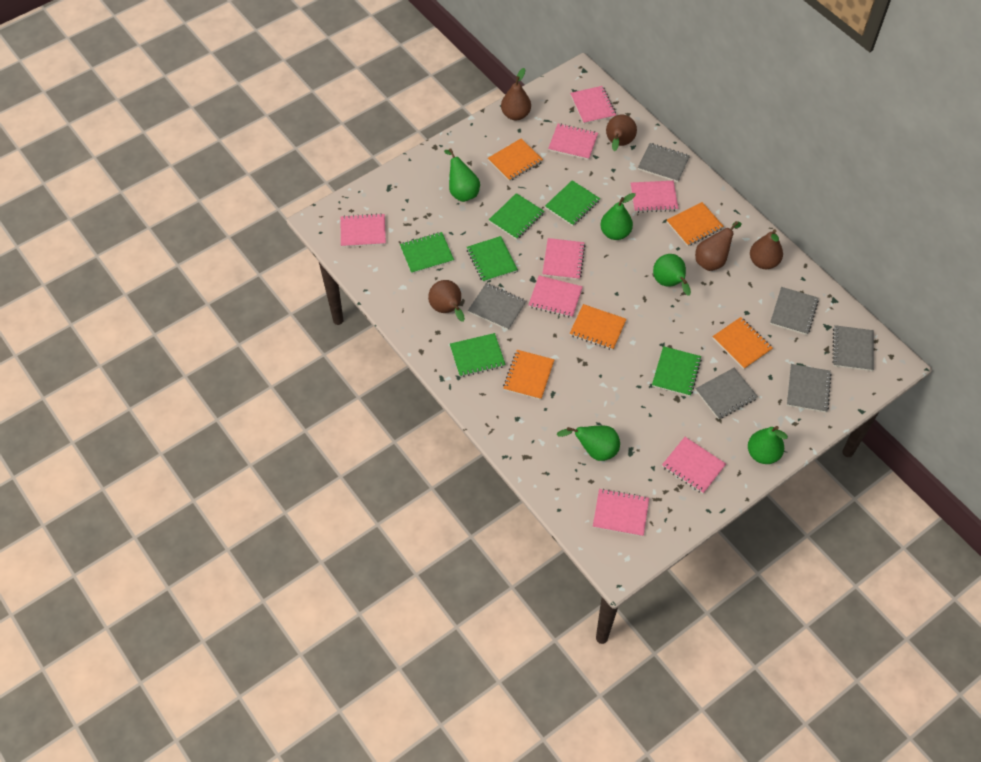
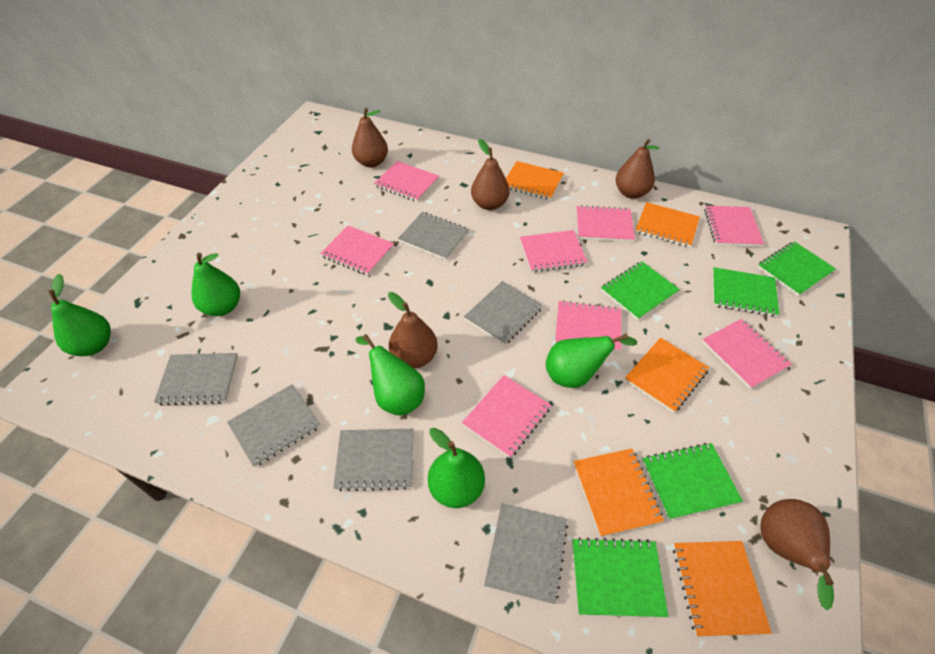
green notebook: 6 -> 5

